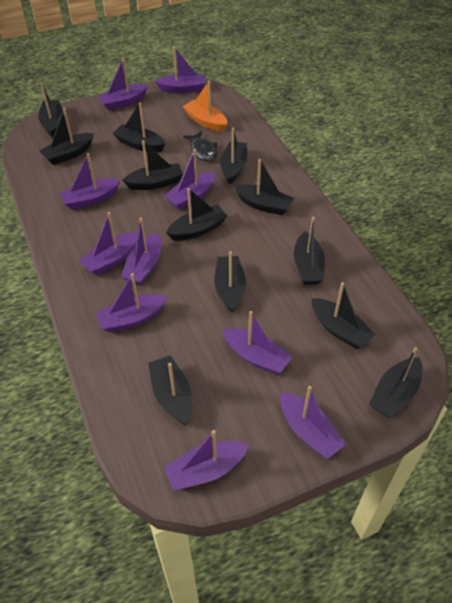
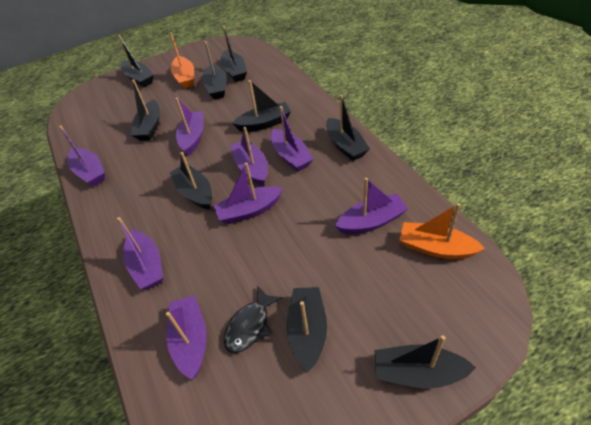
black boat: 12 -> 9
orange boat: 1 -> 2
purple boat: 10 -> 8

